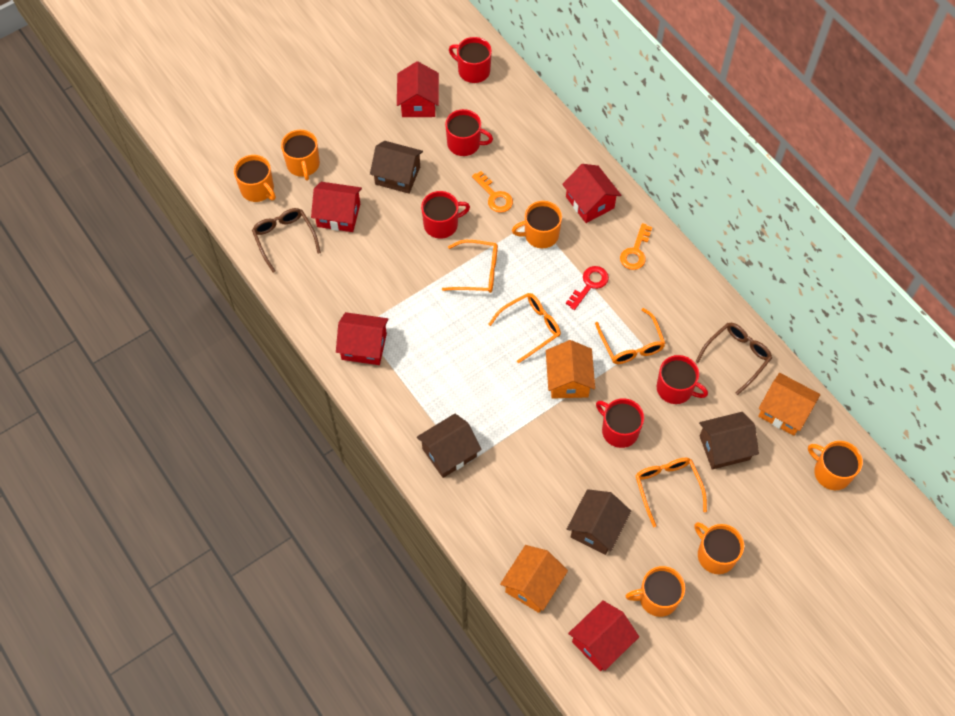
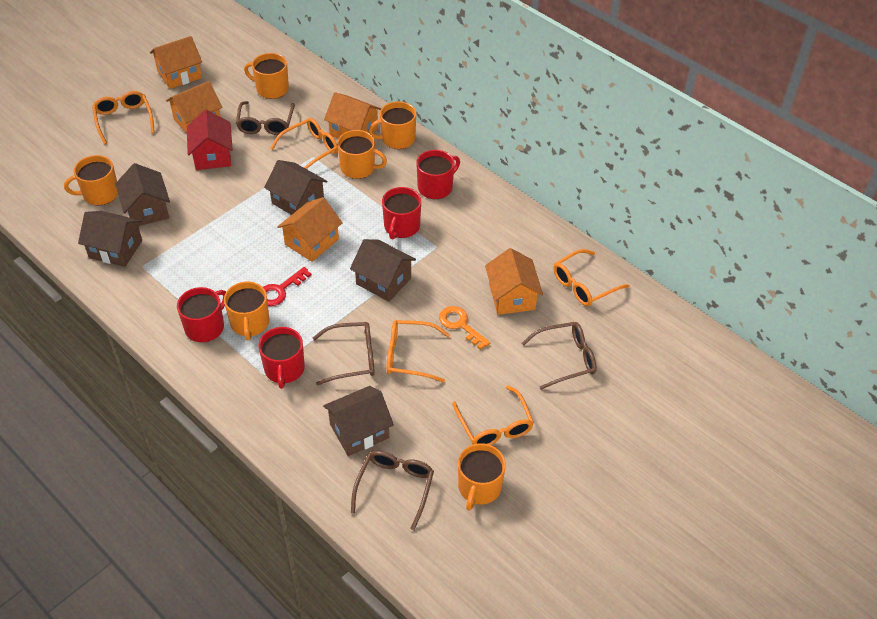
brown glasses: 2 -> 4
brown house: 4 -> 5
orange glasses: 4 -> 5
orange house: 3 -> 5
orange key: 2 -> 1
red house: 5 -> 1
red mug: 5 -> 4

